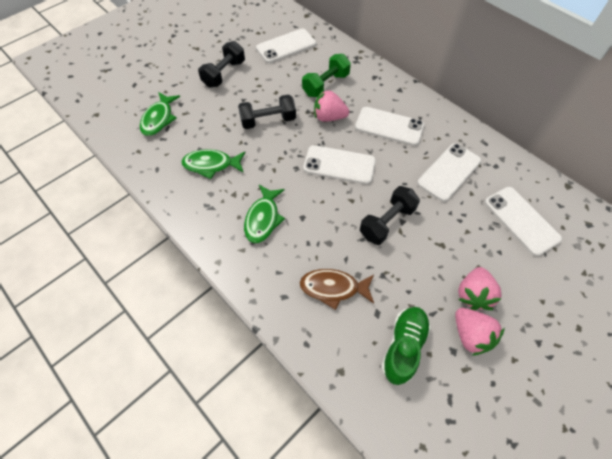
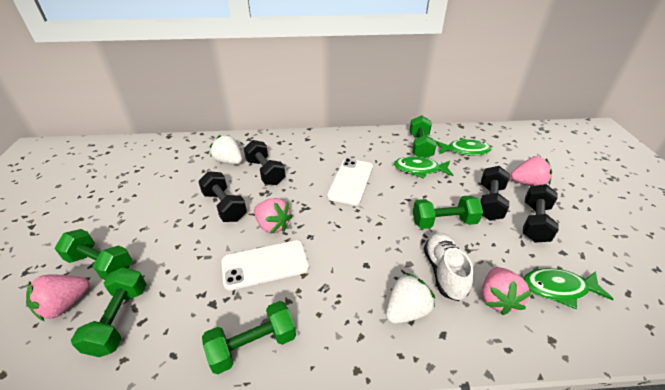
black dumbbell: 3 -> 4
brown fish: 1 -> 0
green dumbbell: 1 -> 5
green shoe: 1 -> 0
pink strawberry: 3 -> 4
white phone: 5 -> 2
white shoe: 0 -> 1
white strawberry: 0 -> 2

